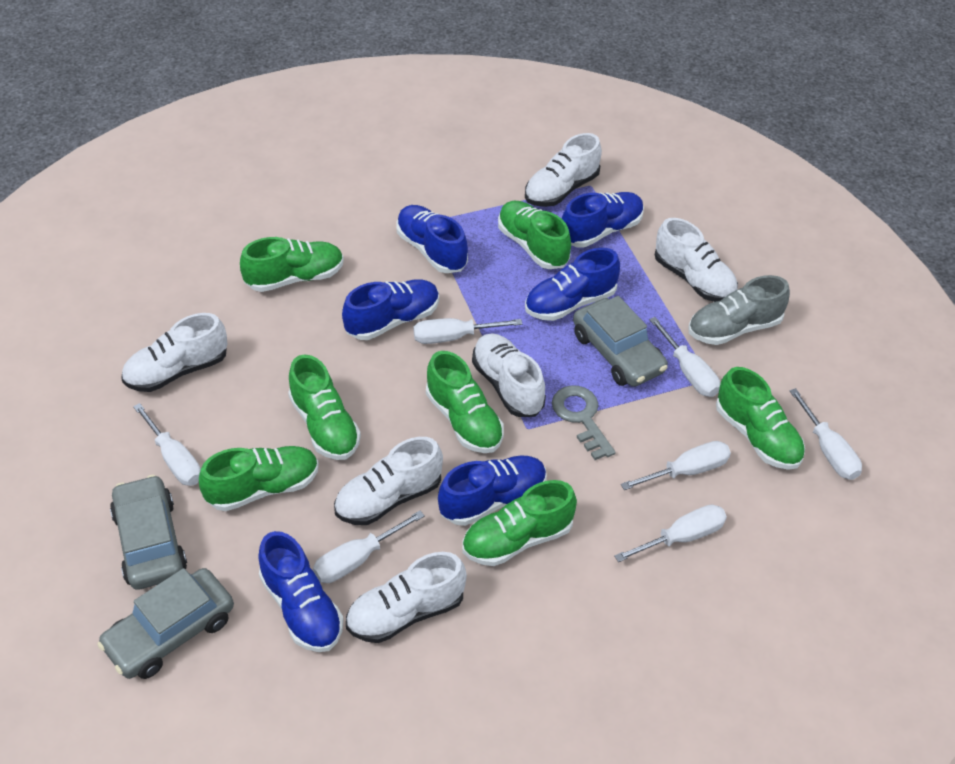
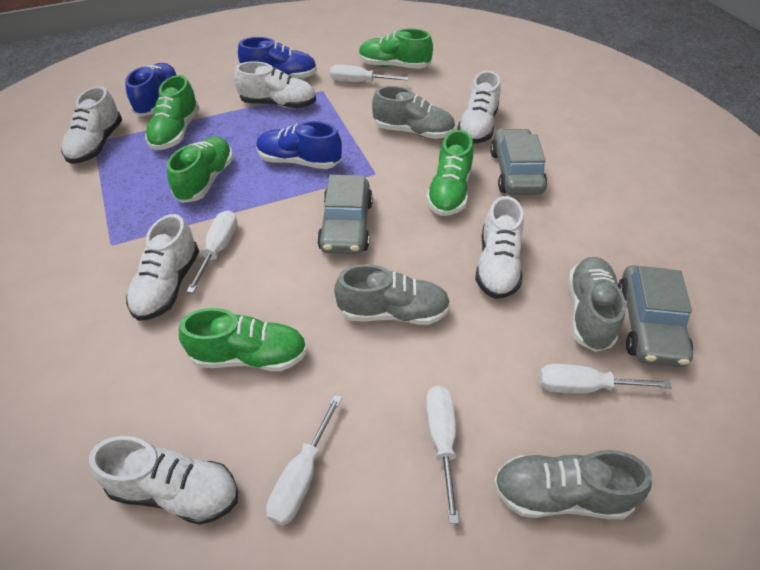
blue shoe: 6 -> 3
green shoe: 7 -> 5
grey key: 1 -> 0
grey shoe: 1 -> 4
white screwdriver: 7 -> 5

